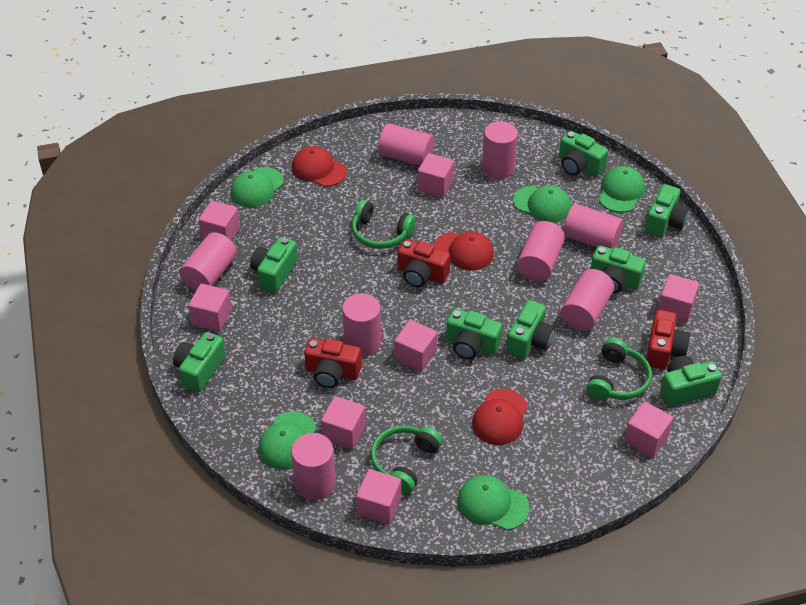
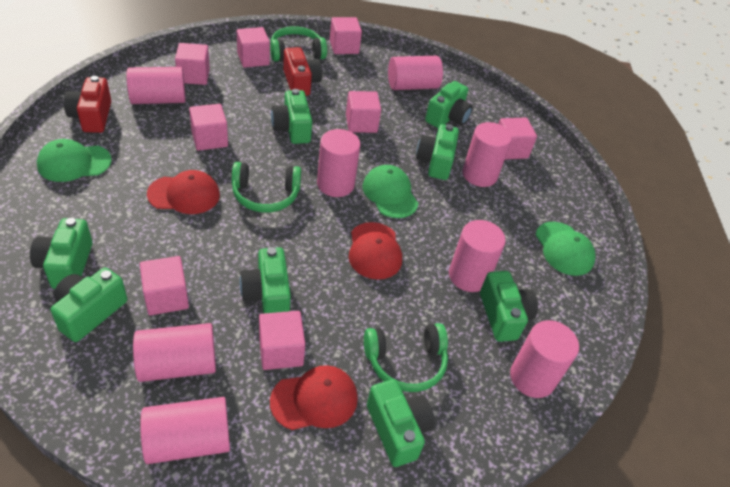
green cap: 5 -> 3
red camera: 3 -> 2

